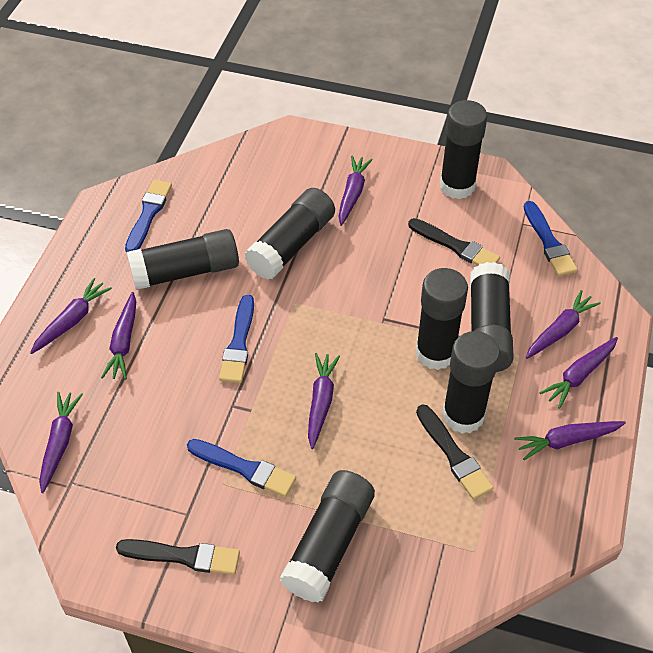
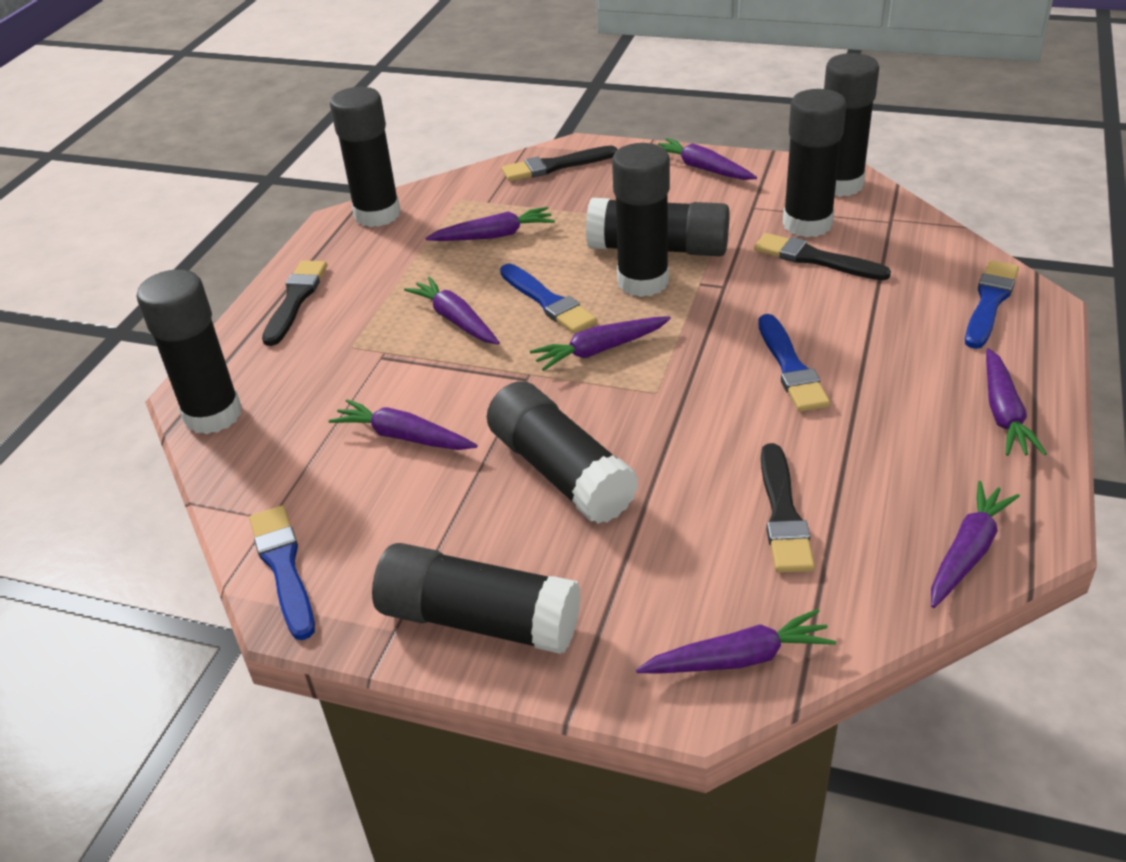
black brush: 3 -> 4
black glue stick: 7 -> 8

